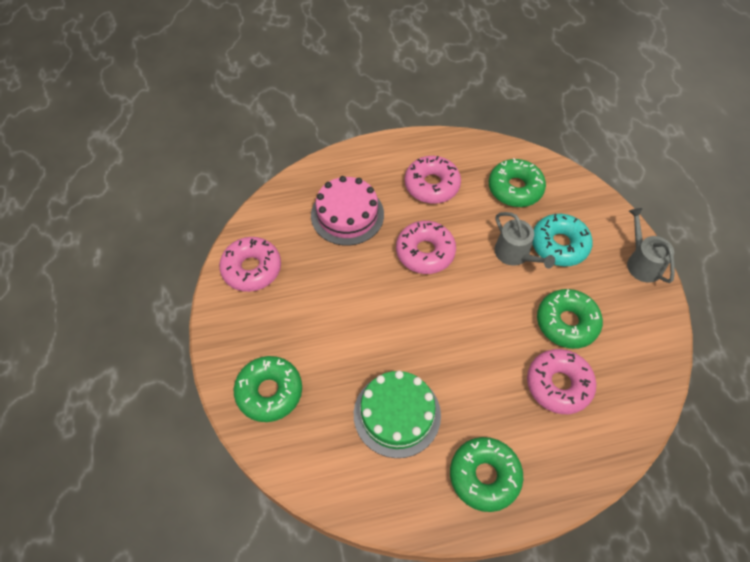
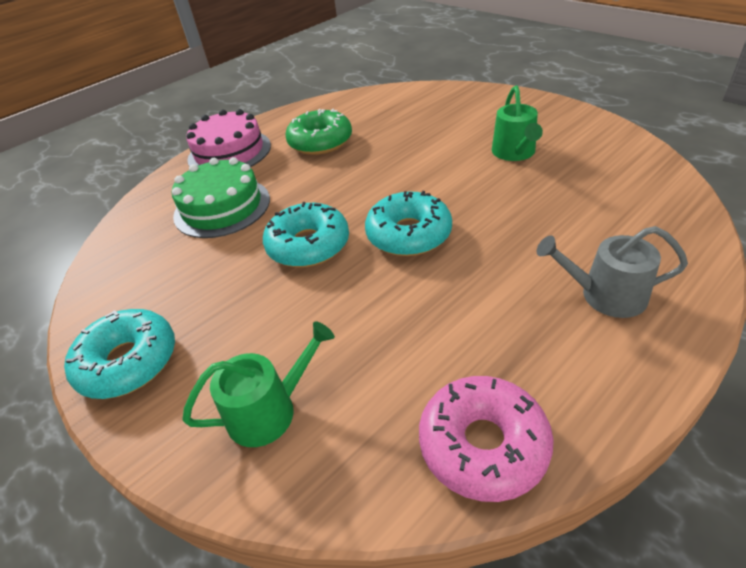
green donut: 4 -> 1
green watering can: 0 -> 2
grey watering can: 2 -> 1
pink donut: 4 -> 1
turquoise donut: 1 -> 3

